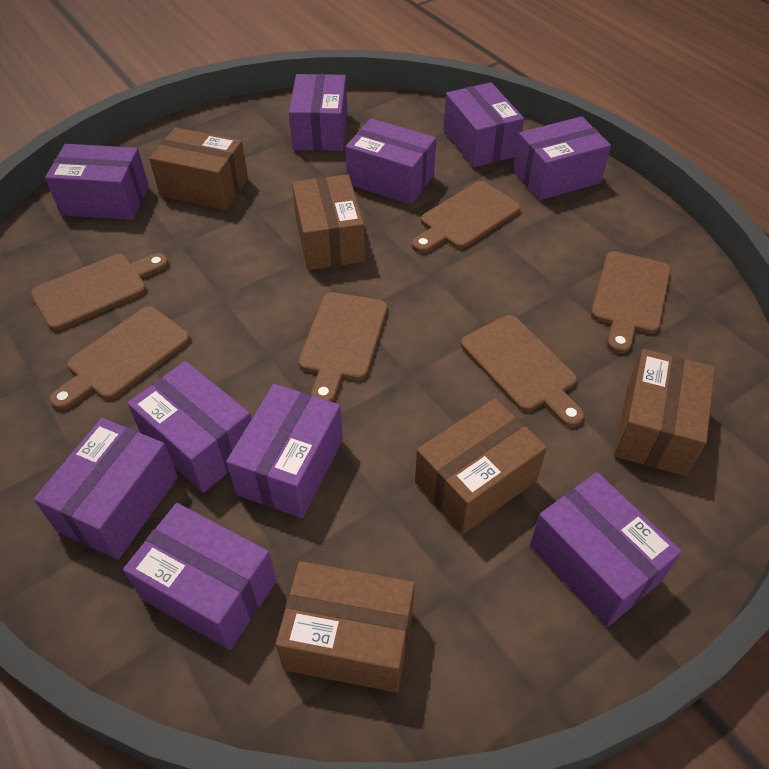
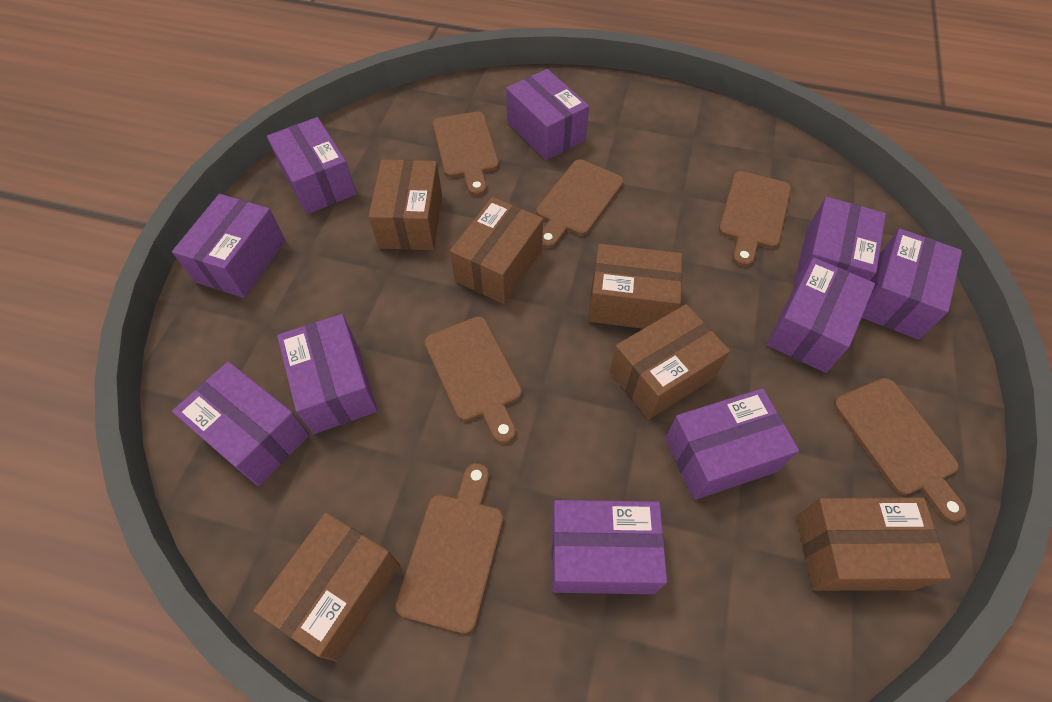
brown box: 5 -> 6

